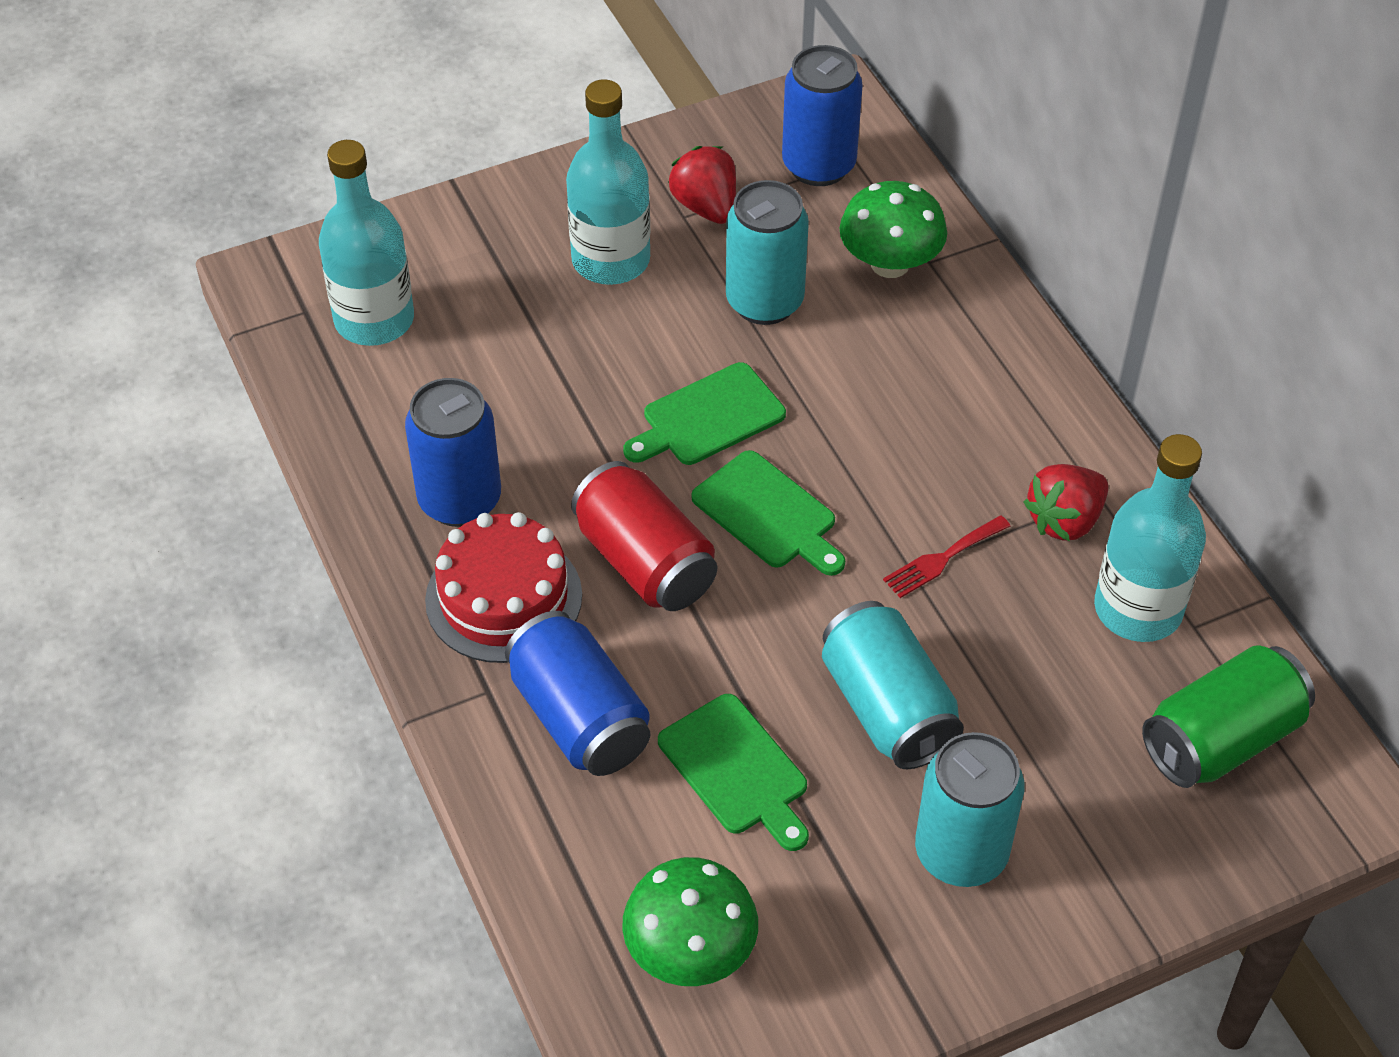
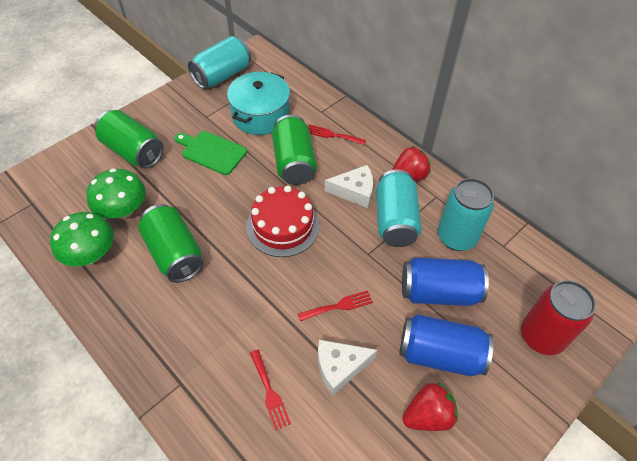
blue can: 3 -> 2
green can: 1 -> 3
green cutting board: 3 -> 1
red fork: 1 -> 3
turquoise bottle: 3 -> 0
turquoise pot: 0 -> 1
white cheese: 0 -> 2

